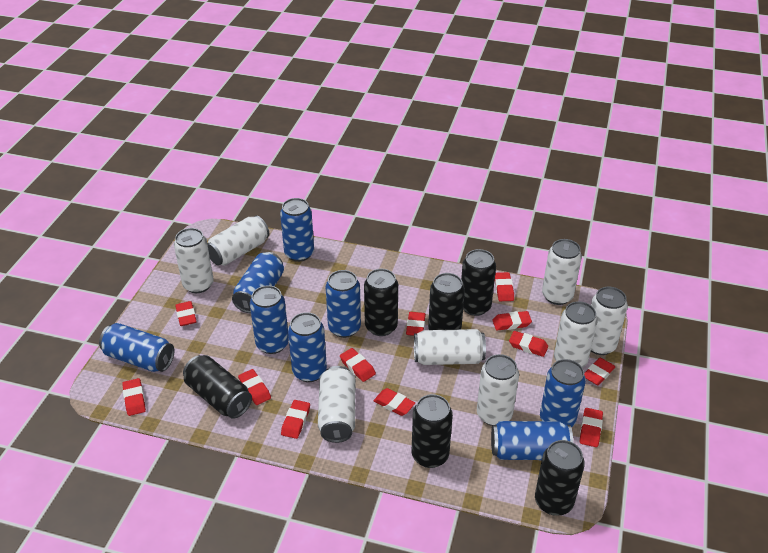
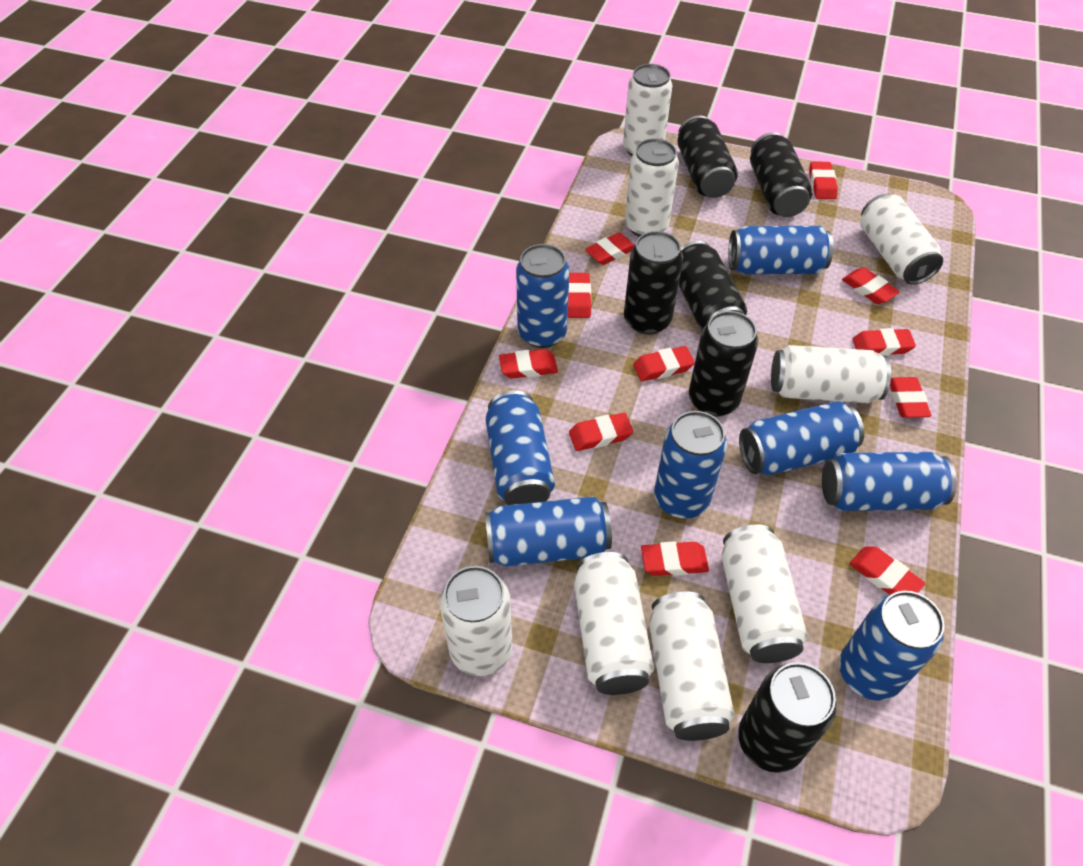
red eraser: 12 -> 11

